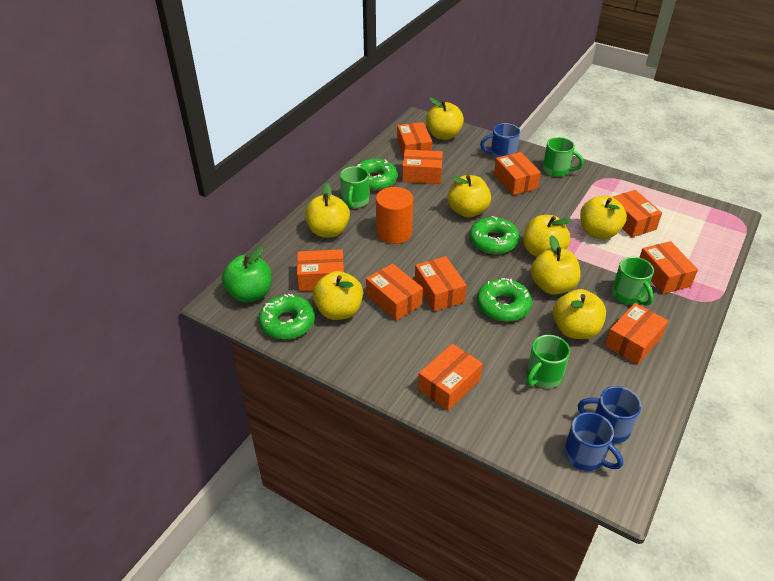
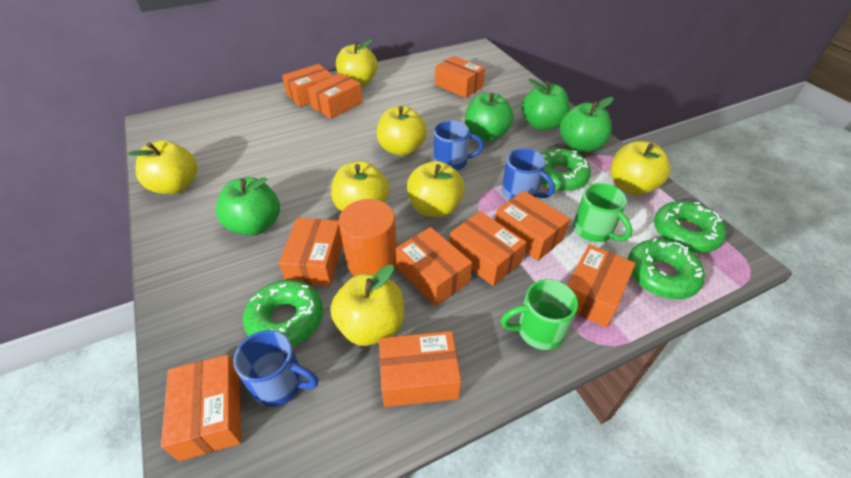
green apple: 1 -> 4
green mug: 4 -> 2
yellow apple: 8 -> 7

